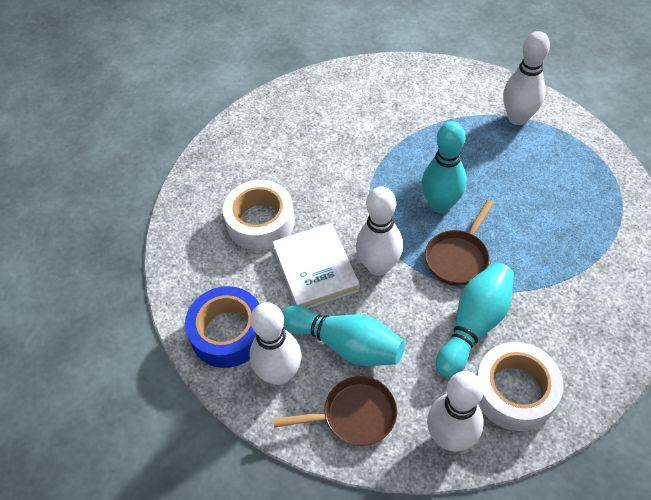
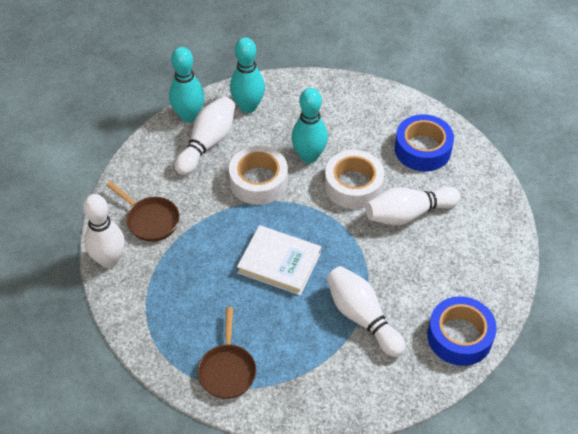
blue tape: 1 -> 2

